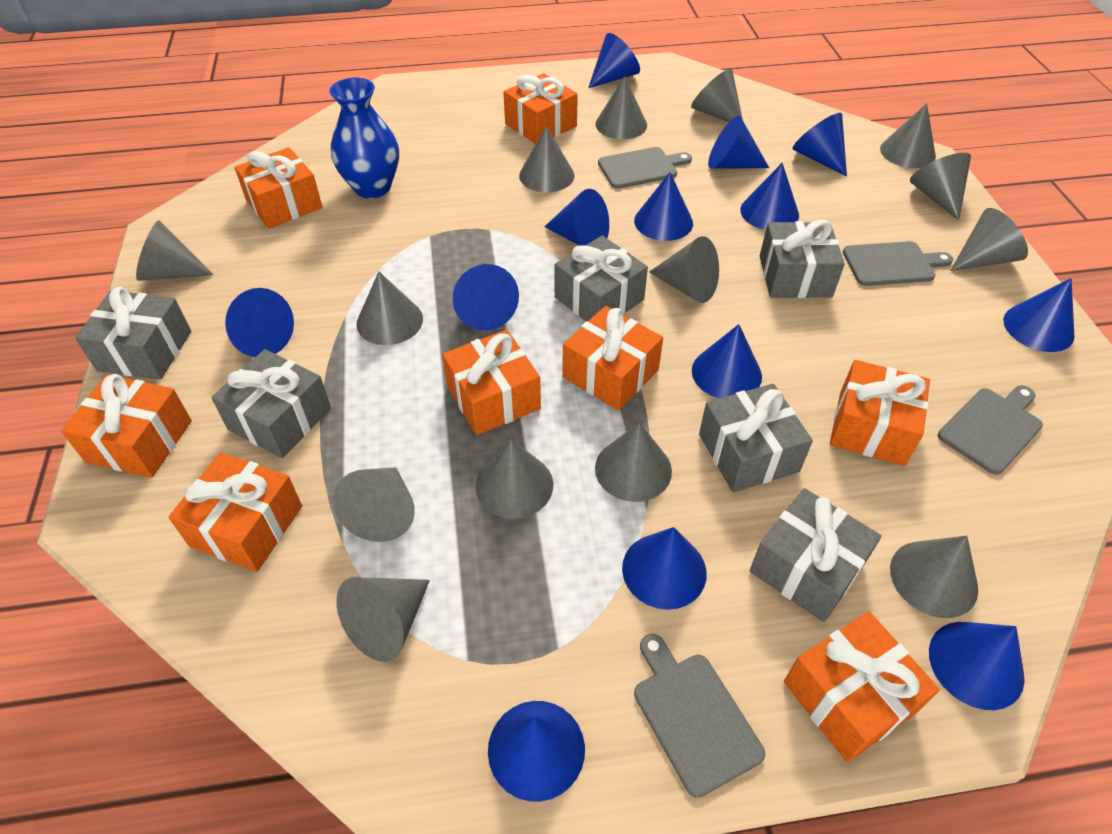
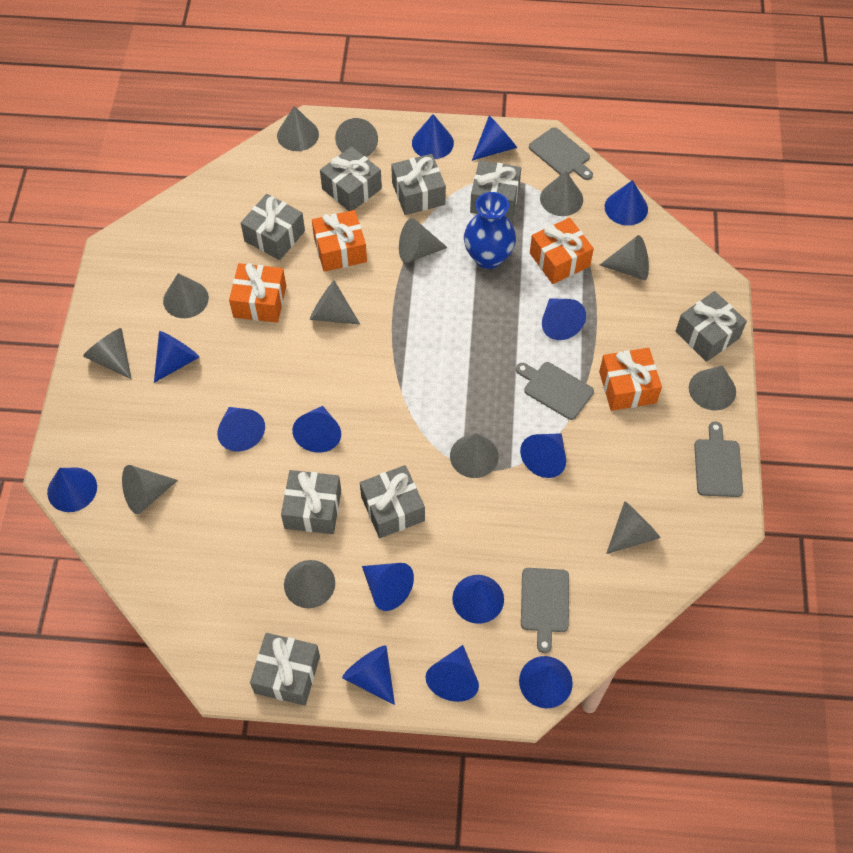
blue cone: 13 -> 14
grey cone: 14 -> 13
grey gift: 6 -> 8
orange gift: 8 -> 4

